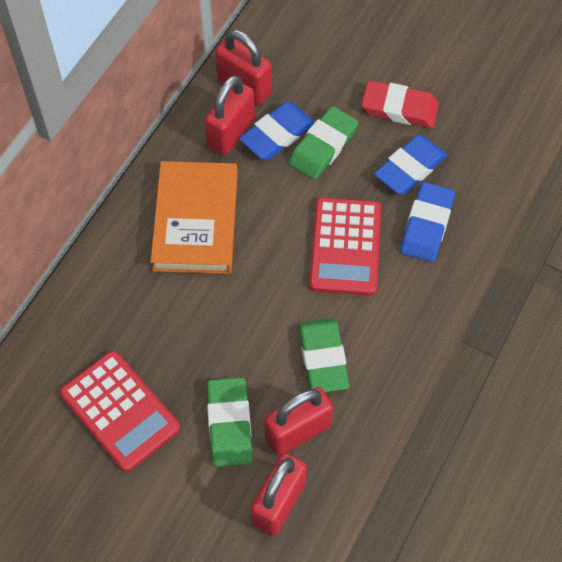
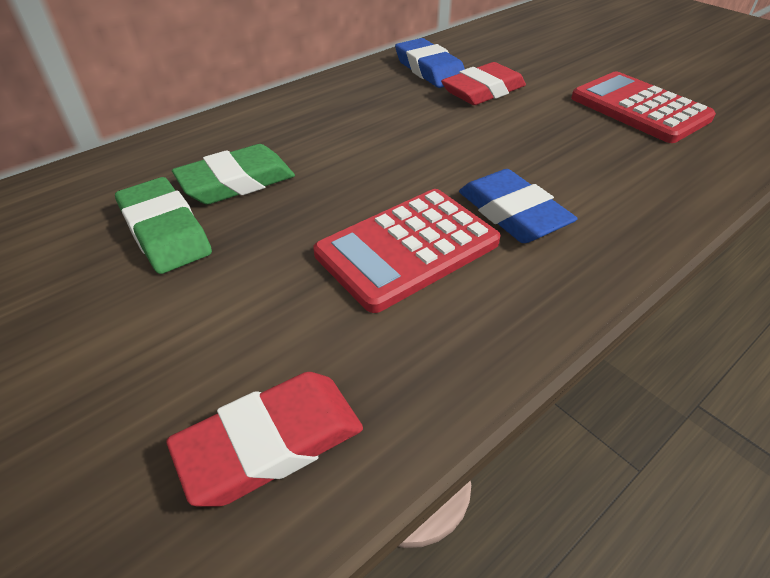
blue eraser: 3 -> 2
green eraser: 3 -> 2
orange book: 1 -> 0
red eraser: 1 -> 2
red padlock: 4 -> 0

